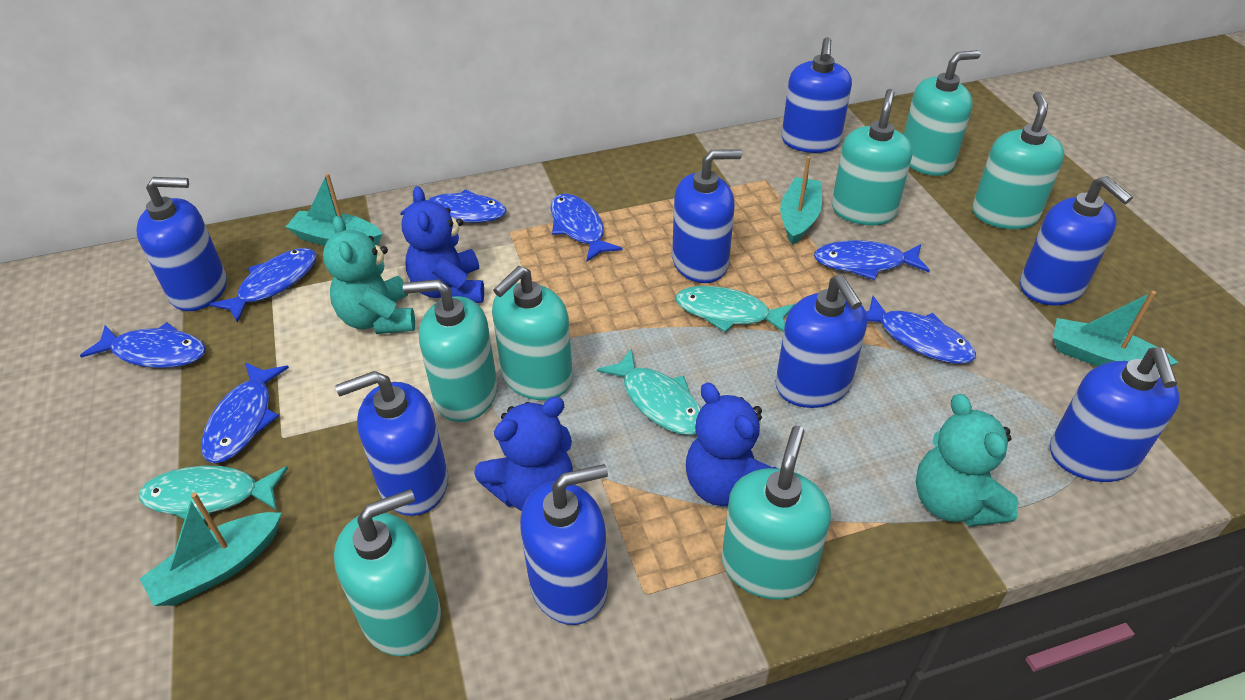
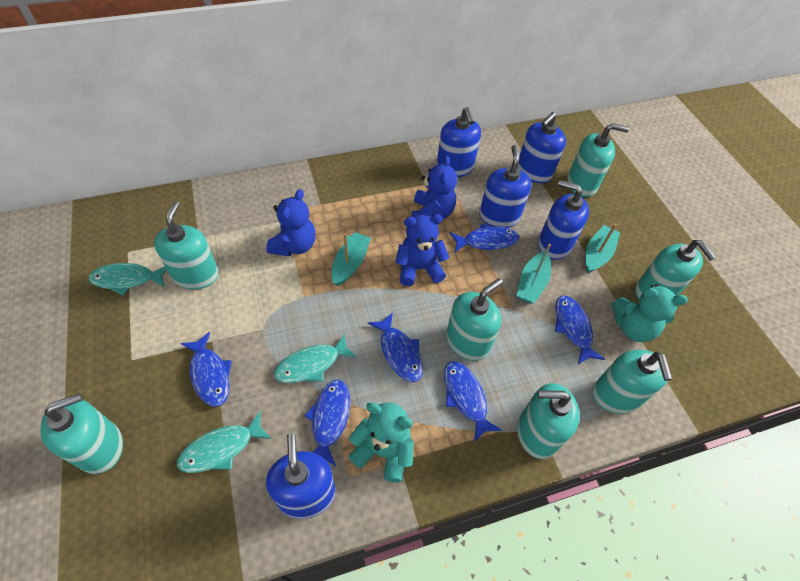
blue fish: 7 -> 6
blue soap dispenser: 8 -> 5
turquoise boat: 4 -> 3

